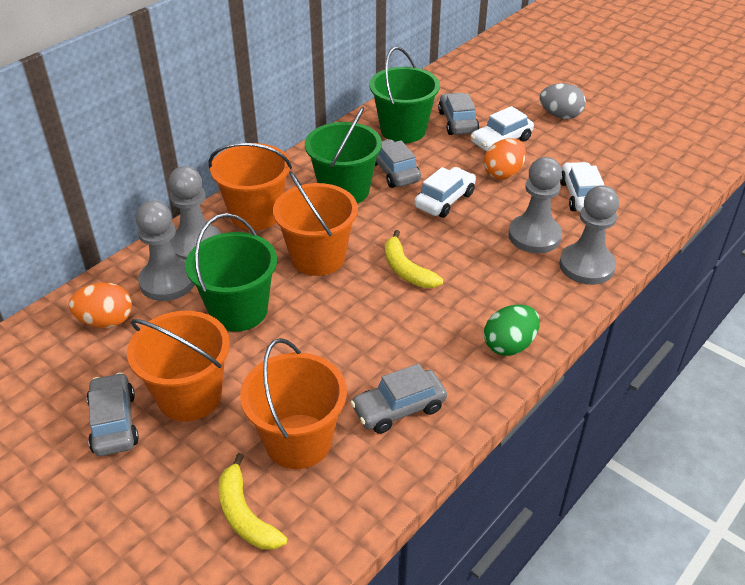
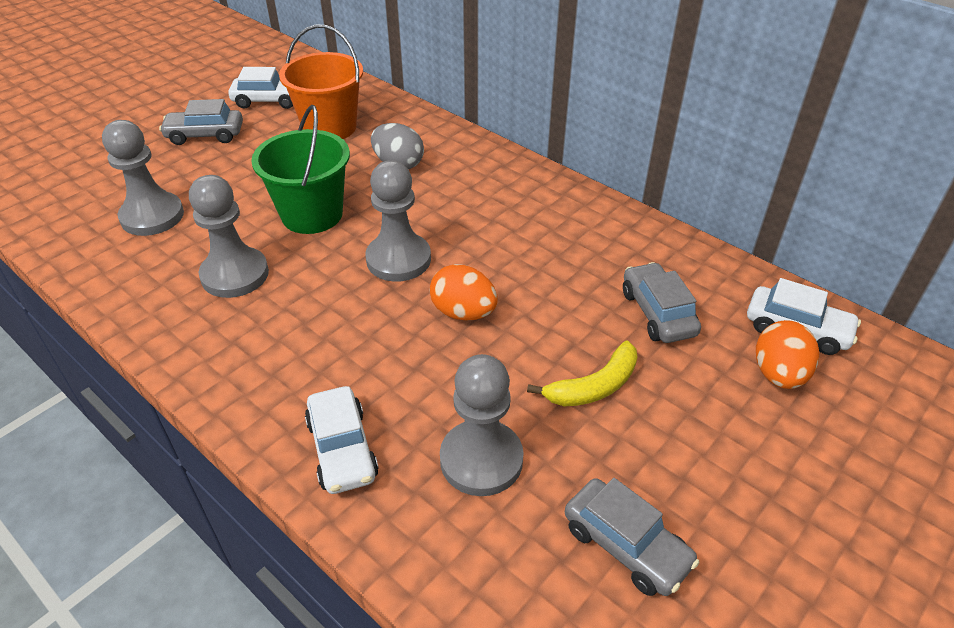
green bucket: 3 -> 1
green egg: 1 -> 0
grey car: 4 -> 3
orange bucket: 4 -> 1
yellow banana: 2 -> 1

